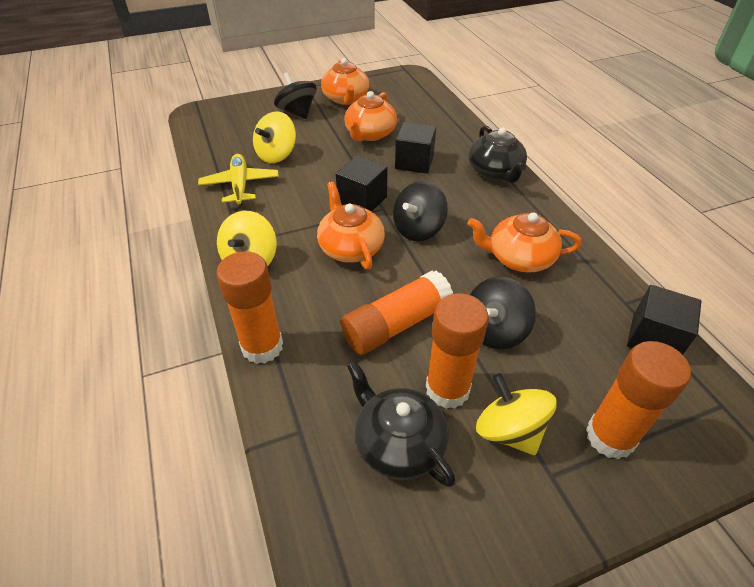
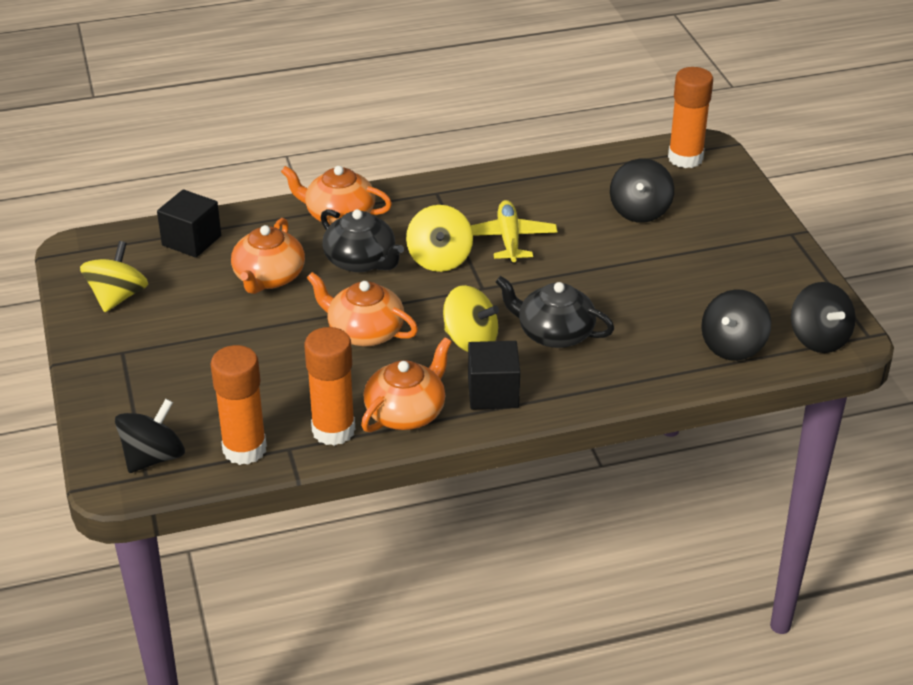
black cube: 3 -> 2
black spinning top: 3 -> 4
orange glue stick: 4 -> 3

